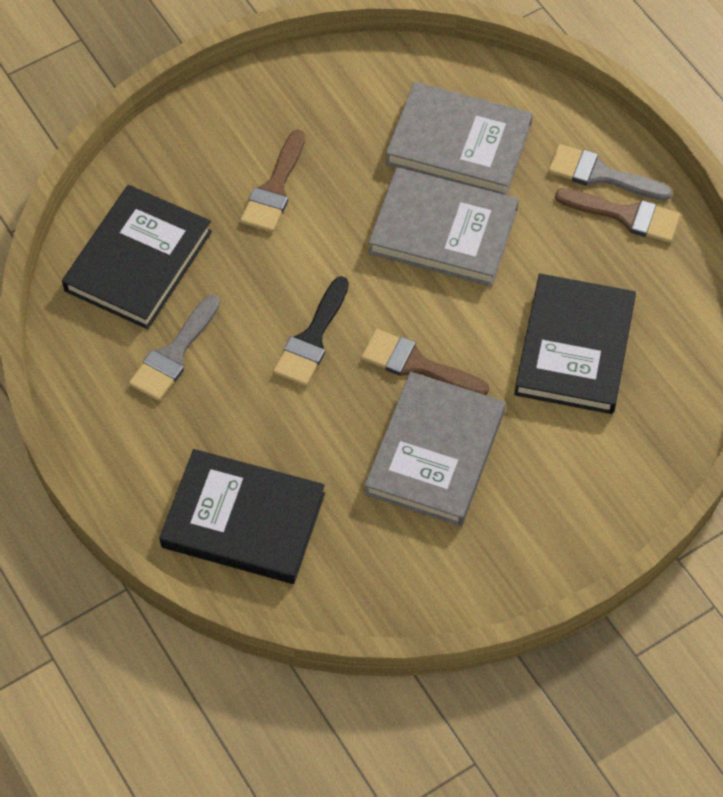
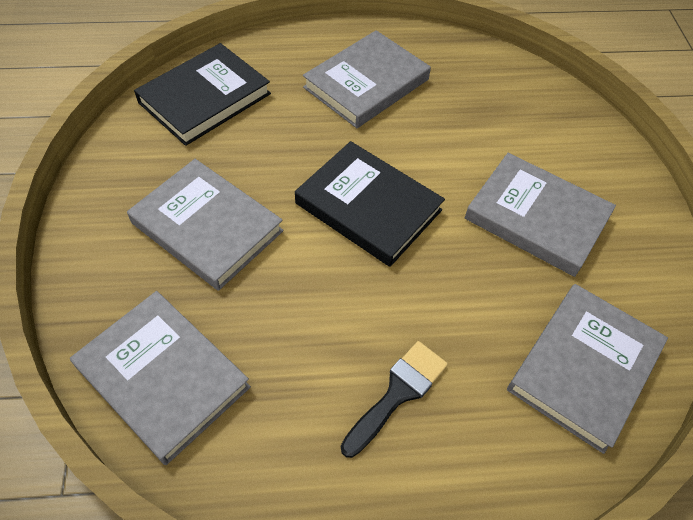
black book: 3 -> 2
brown brush: 3 -> 0
grey book: 3 -> 5
grey brush: 2 -> 0

